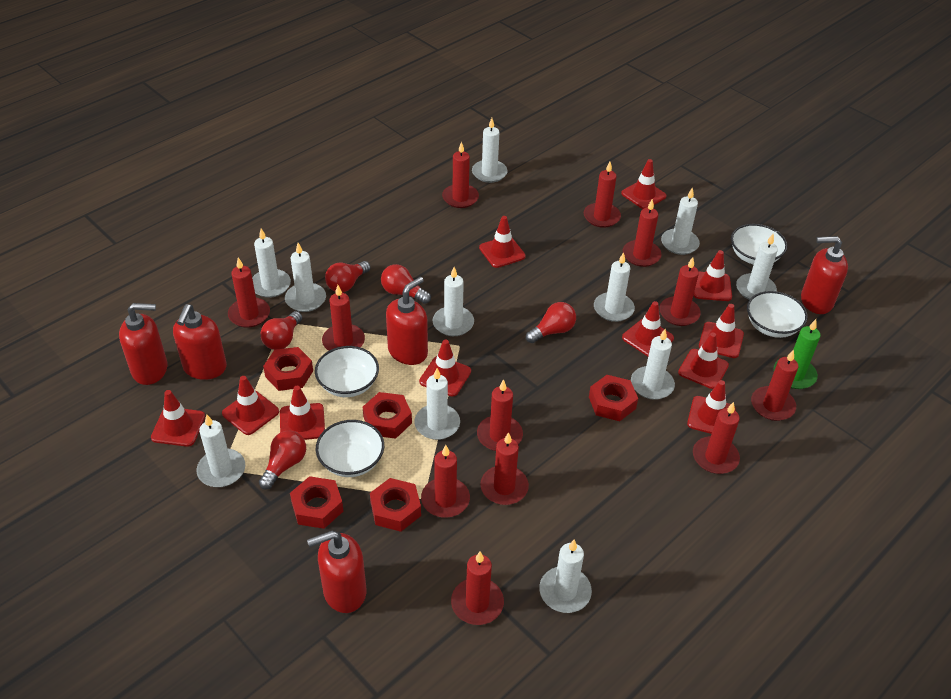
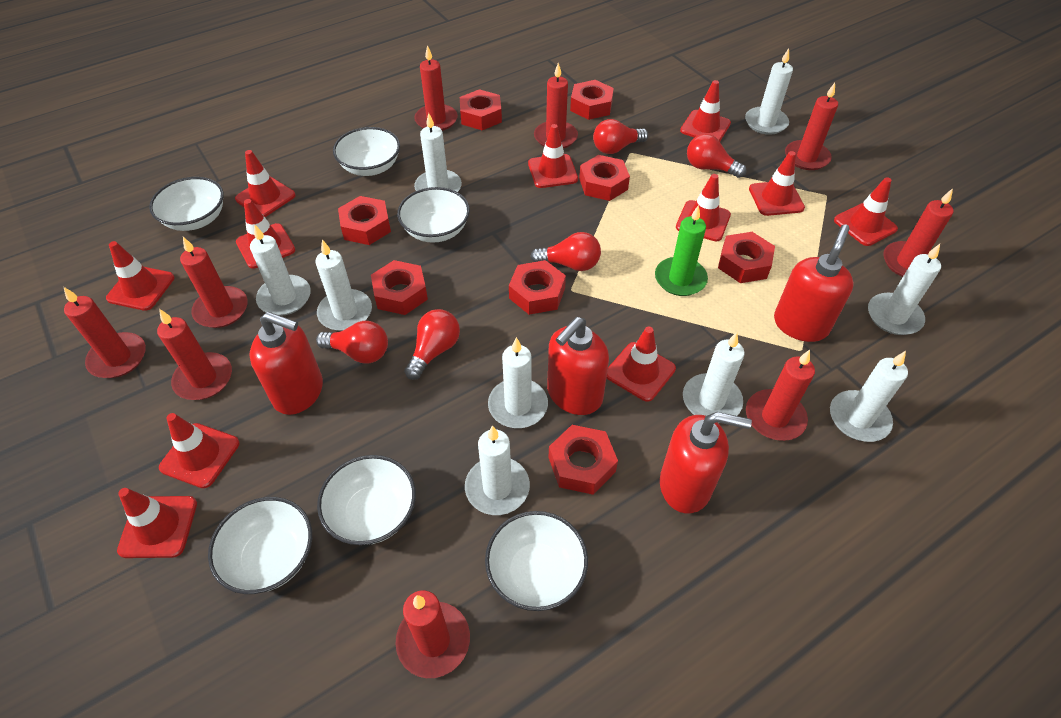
red candle: 12 -> 9
red nut: 5 -> 8
red soap dispenser: 5 -> 4
white bowl: 4 -> 6
white candle: 11 -> 9

